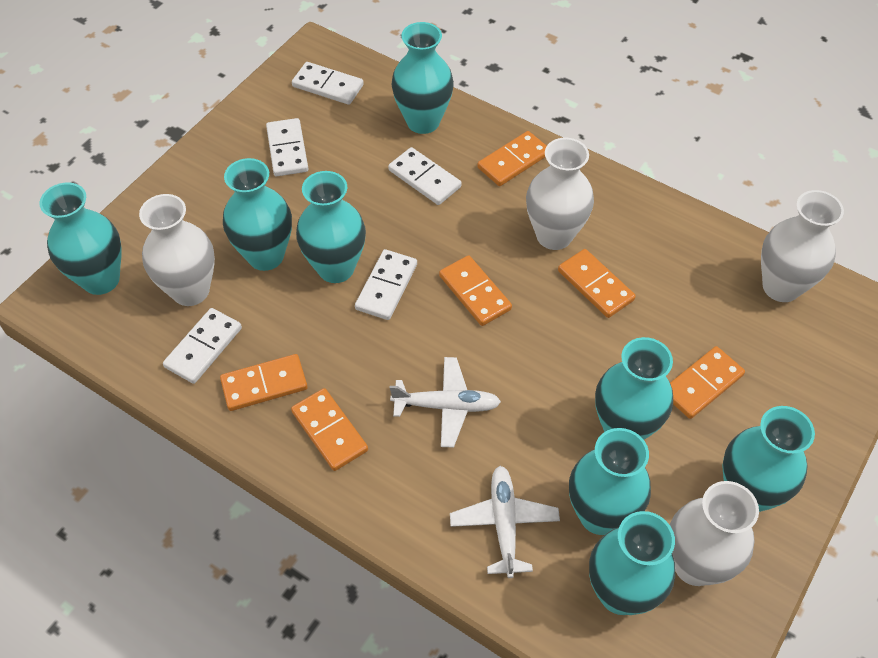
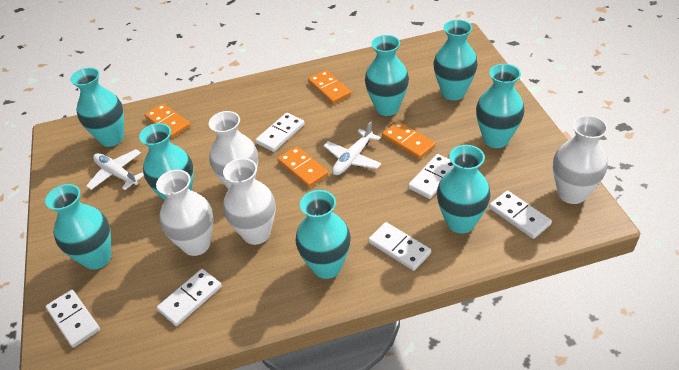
orange domino: 6 -> 4
white domino: 5 -> 6

